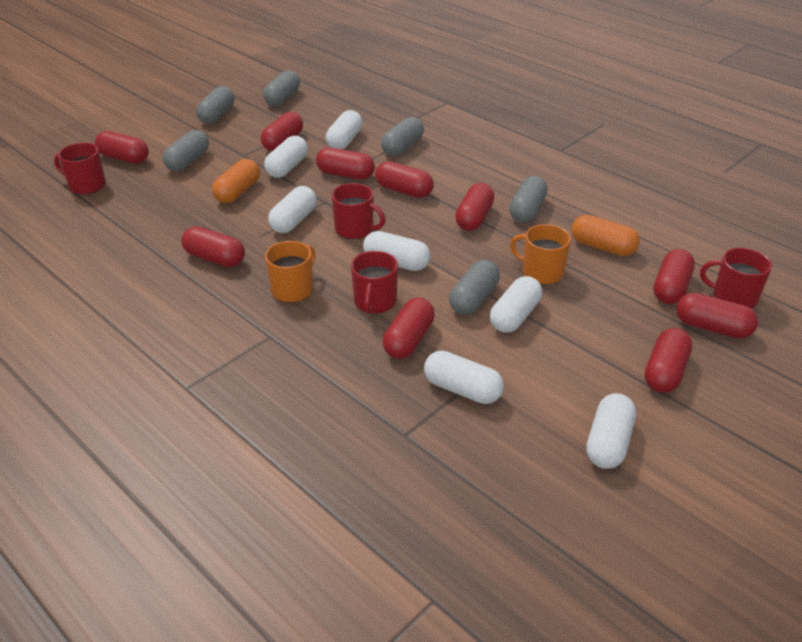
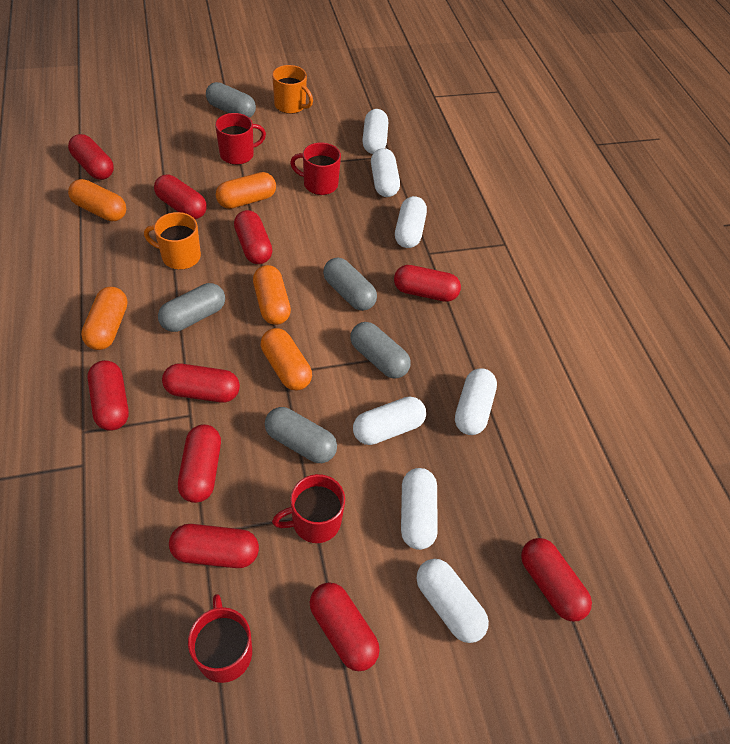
grey capsule: 6 -> 5
orange capsule: 2 -> 5

